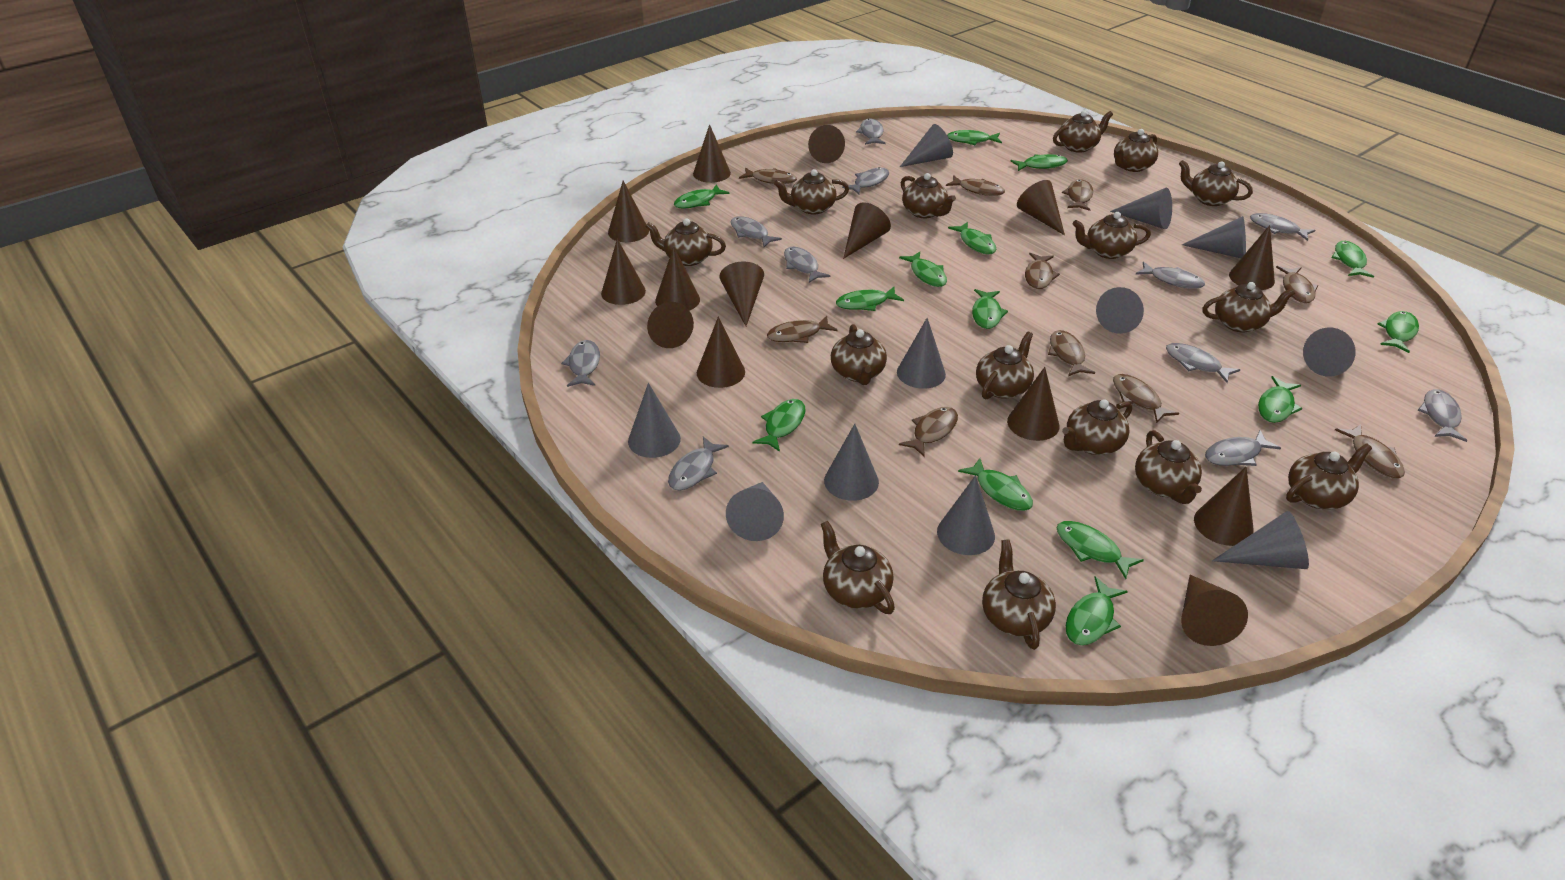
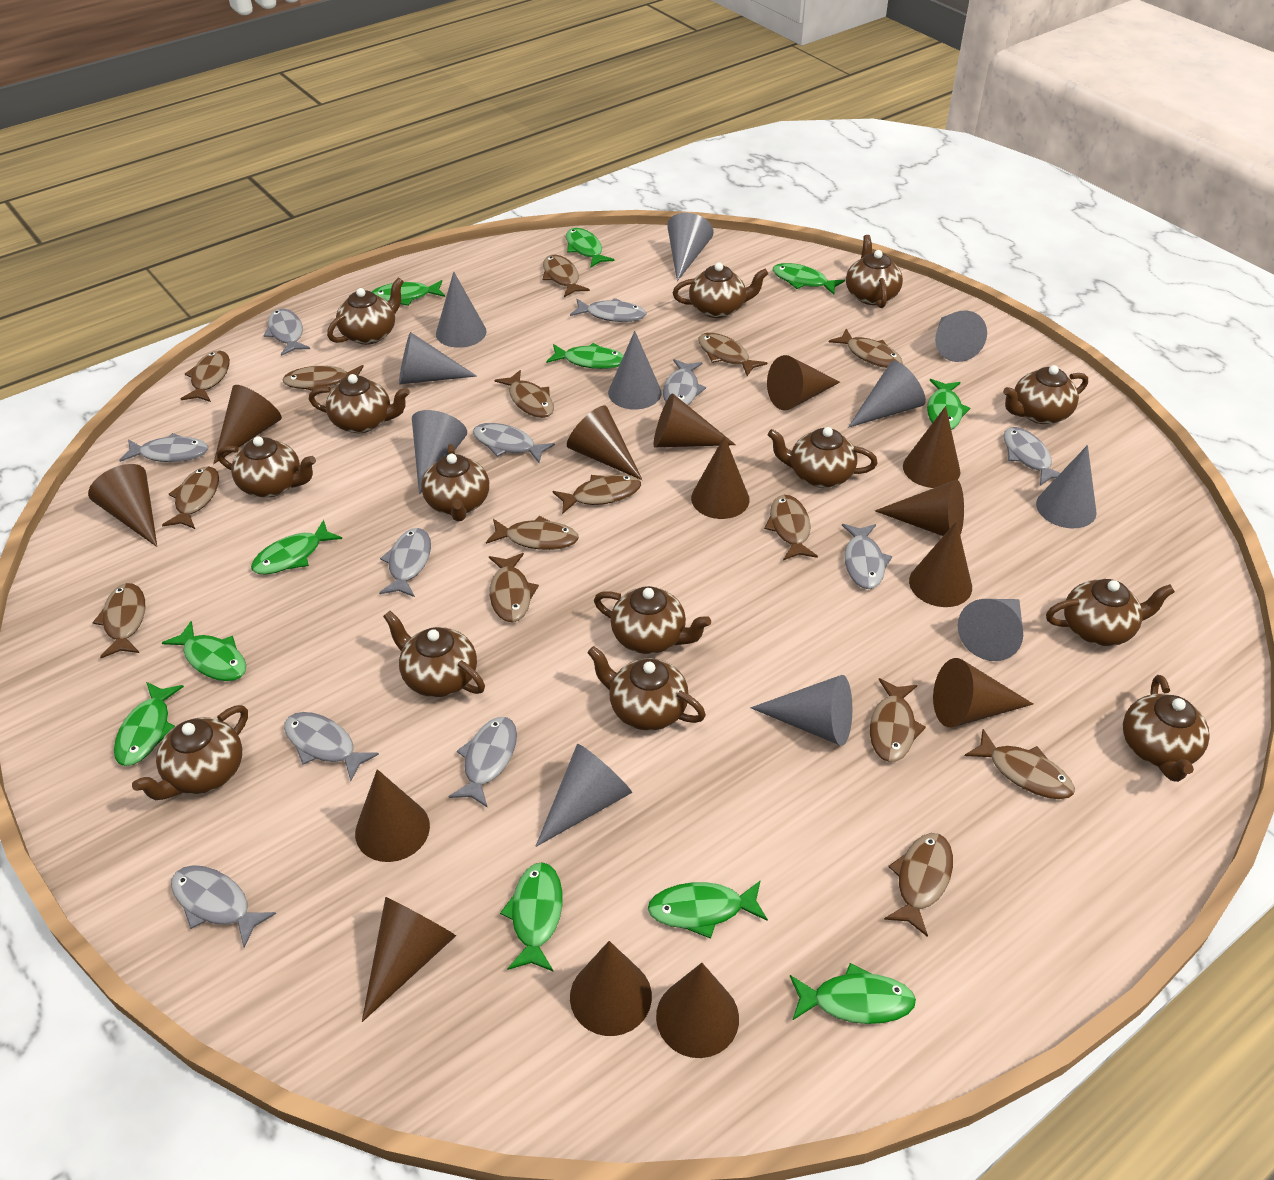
brown fish: 10 -> 15
brown teapot: 15 -> 14
green fish: 14 -> 11

